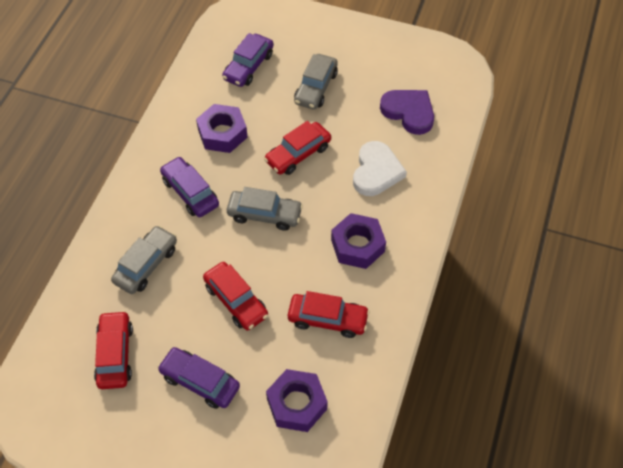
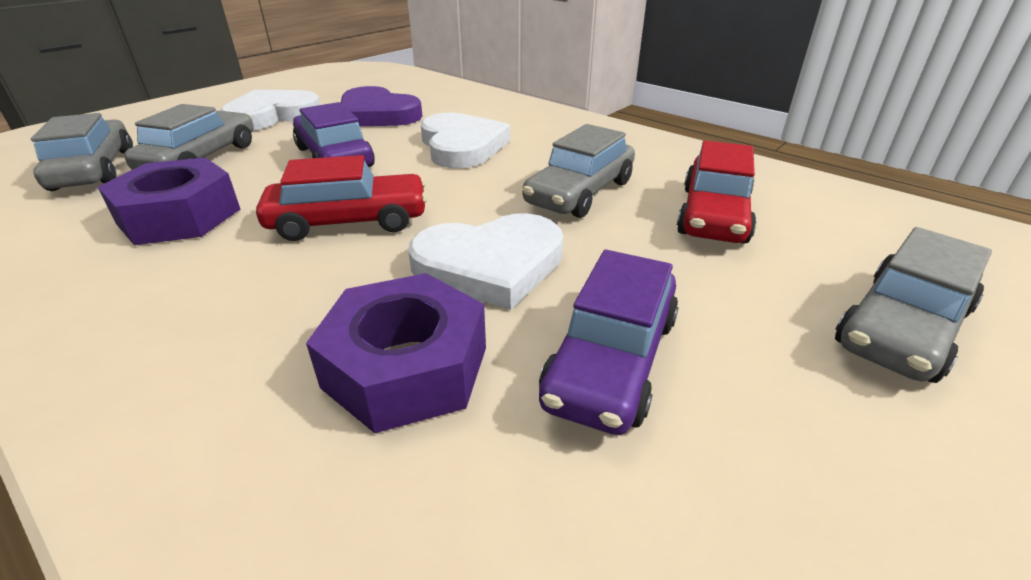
grey car: 3 -> 4
purple car: 3 -> 2
purple nut: 3 -> 2
red car: 4 -> 2
white heart: 1 -> 3

